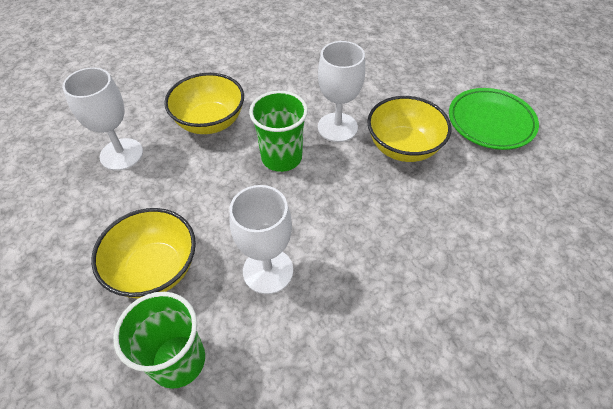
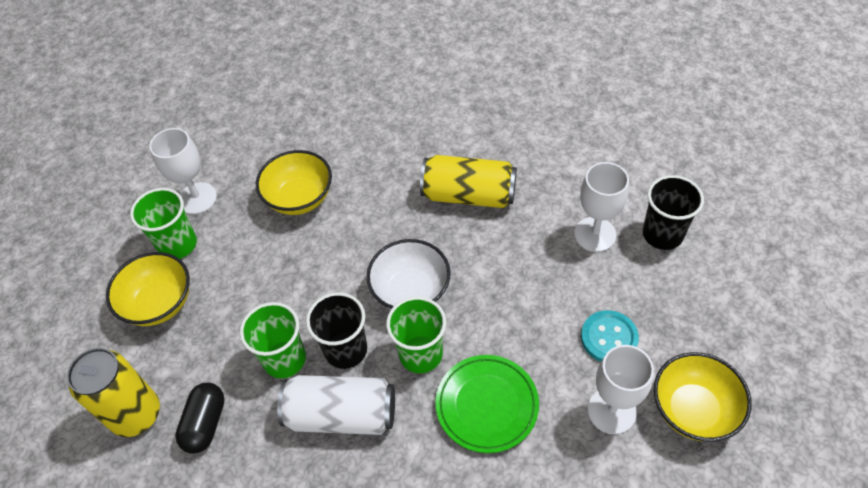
black capsule: 0 -> 1
black cup: 0 -> 2
green cup: 2 -> 3
turquoise button: 0 -> 1
white bowl: 0 -> 1
white can: 0 -> 1
yellow can: 0 -> 2

